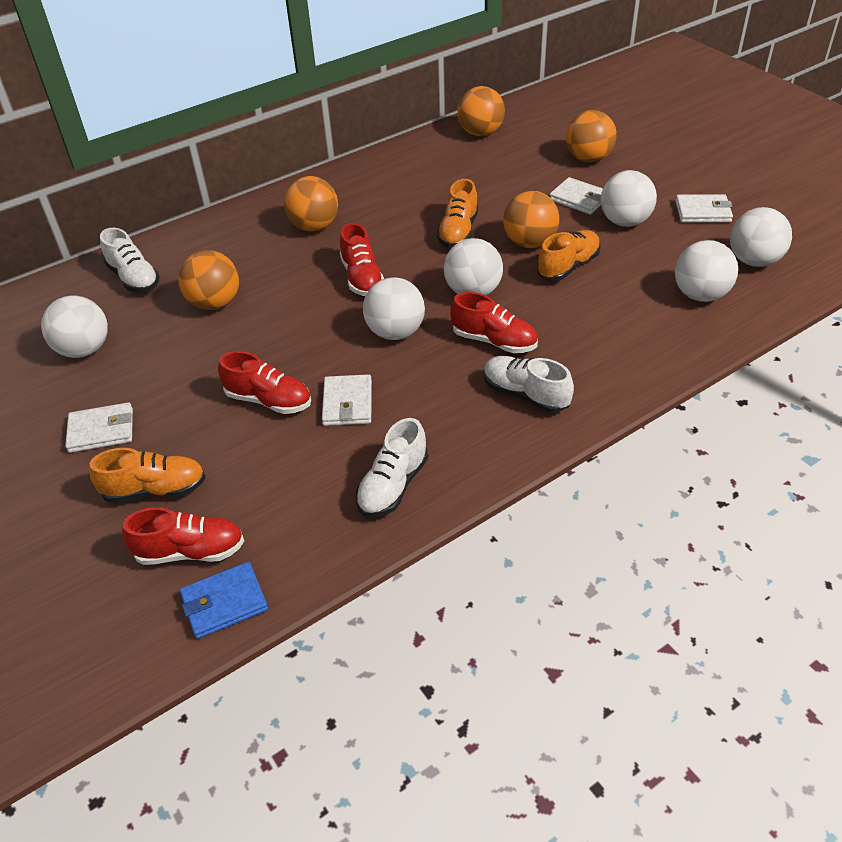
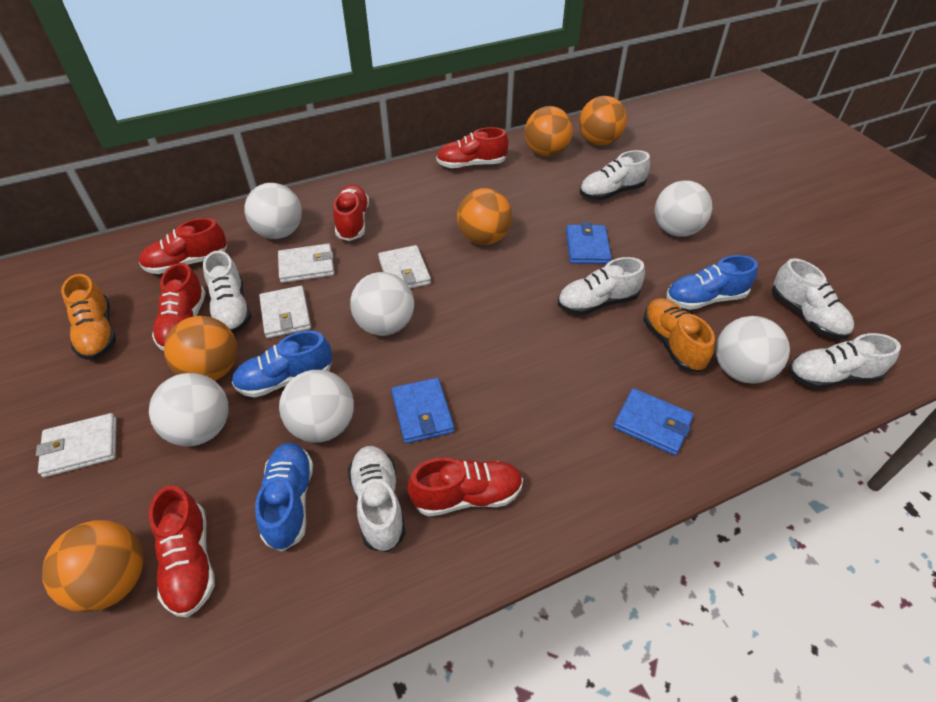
blue shoe: 0 -> 3
blue wallet: 1 -> 3
orange shoe: 3 -> 2
red shoe: 4 -> 6
white shoe: 3 -> 6

